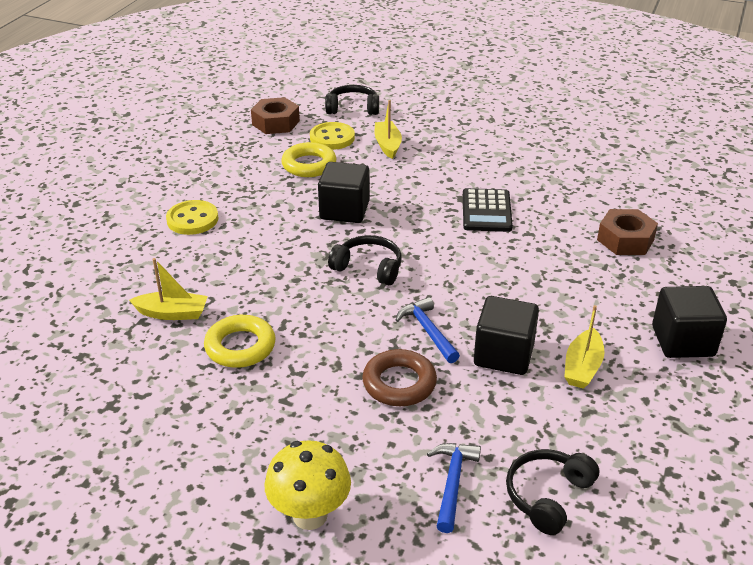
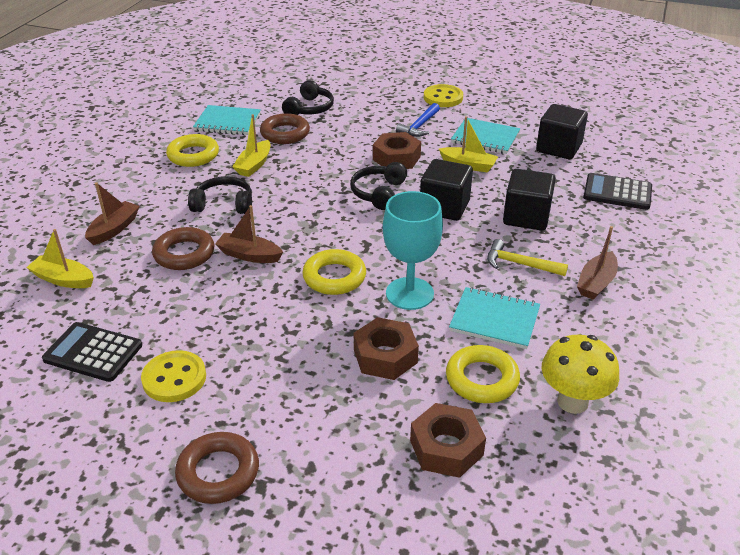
black calculator: 1 -> 2
blue hammer: 2 -> 1
brown boat: 0 -> 3
brown nut: 2 -> 3
brown ring: 1 -> 3
turquoise goblet: 0 -> 1
turquoise notebook: 0 -> 3
yellow hammer: 0 -> 1
yellow ring: 2 -> 3

